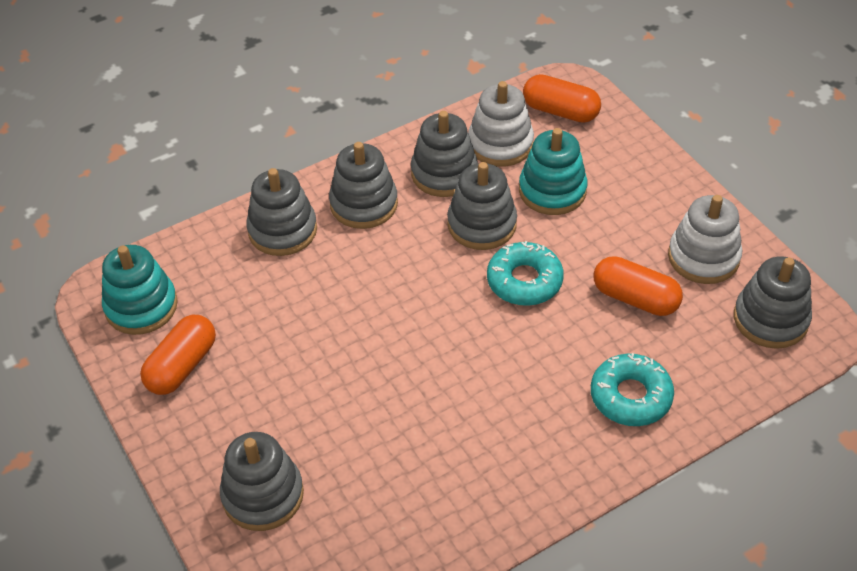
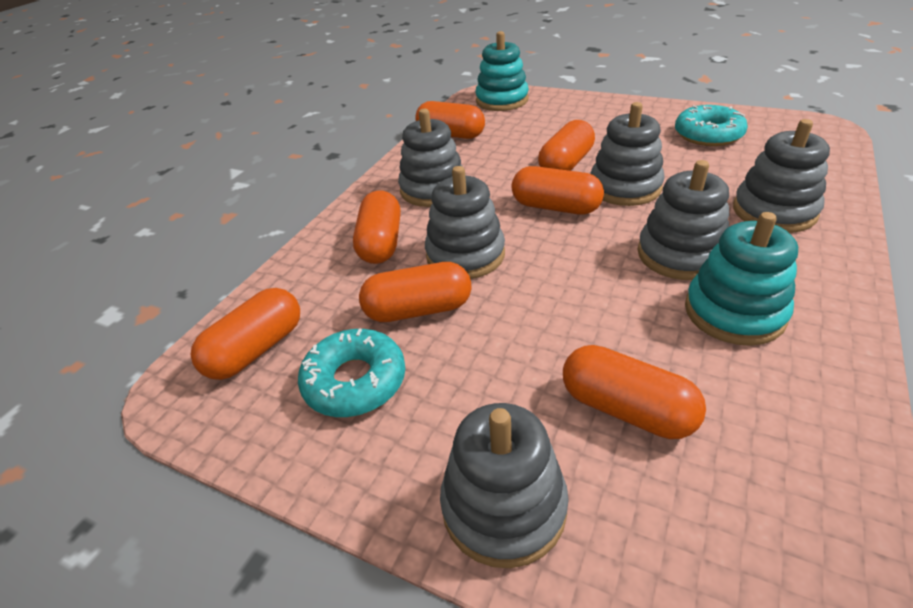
orange capsule: 3 -> 7
white stacking toy: 2 -> 0

